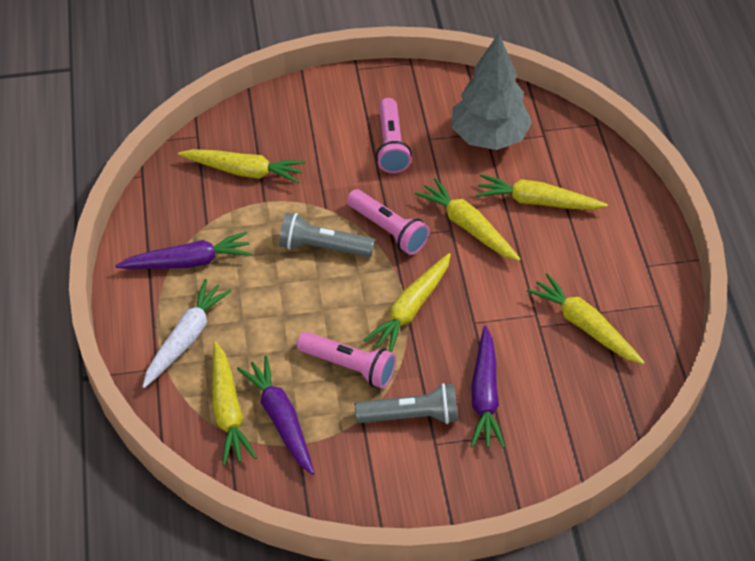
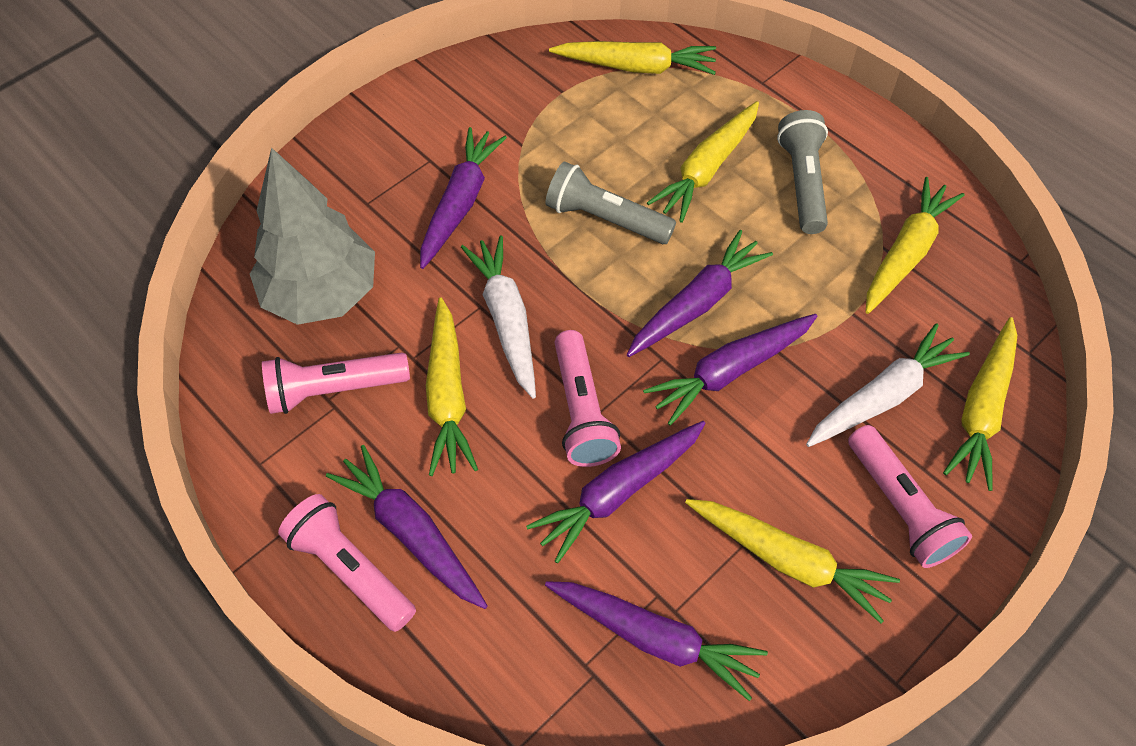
pink flashlight: 3 -> 4
purple carrot: 3 -> 6
white carrot: 1 -> 2

